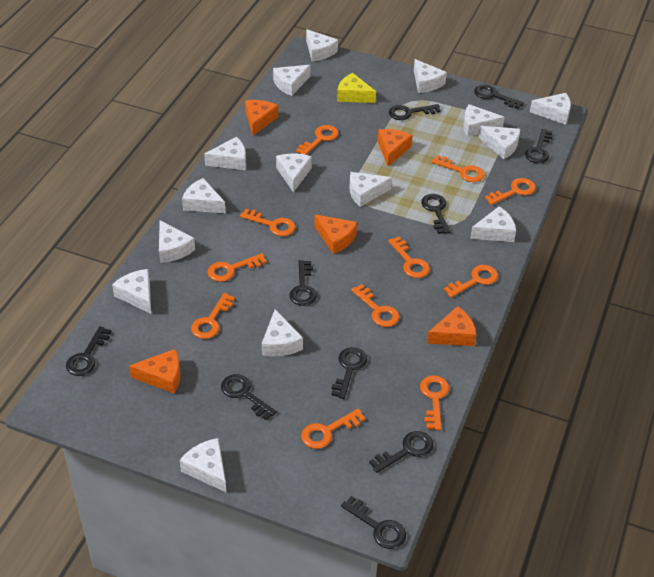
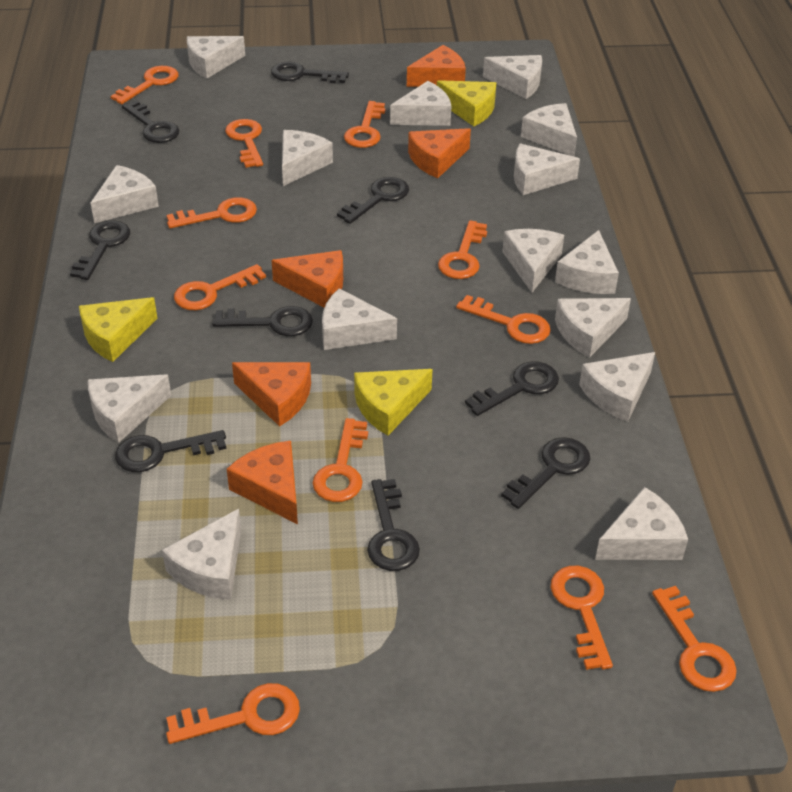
black key: 10 -> 9
yellow cheese: 1 -> 3

